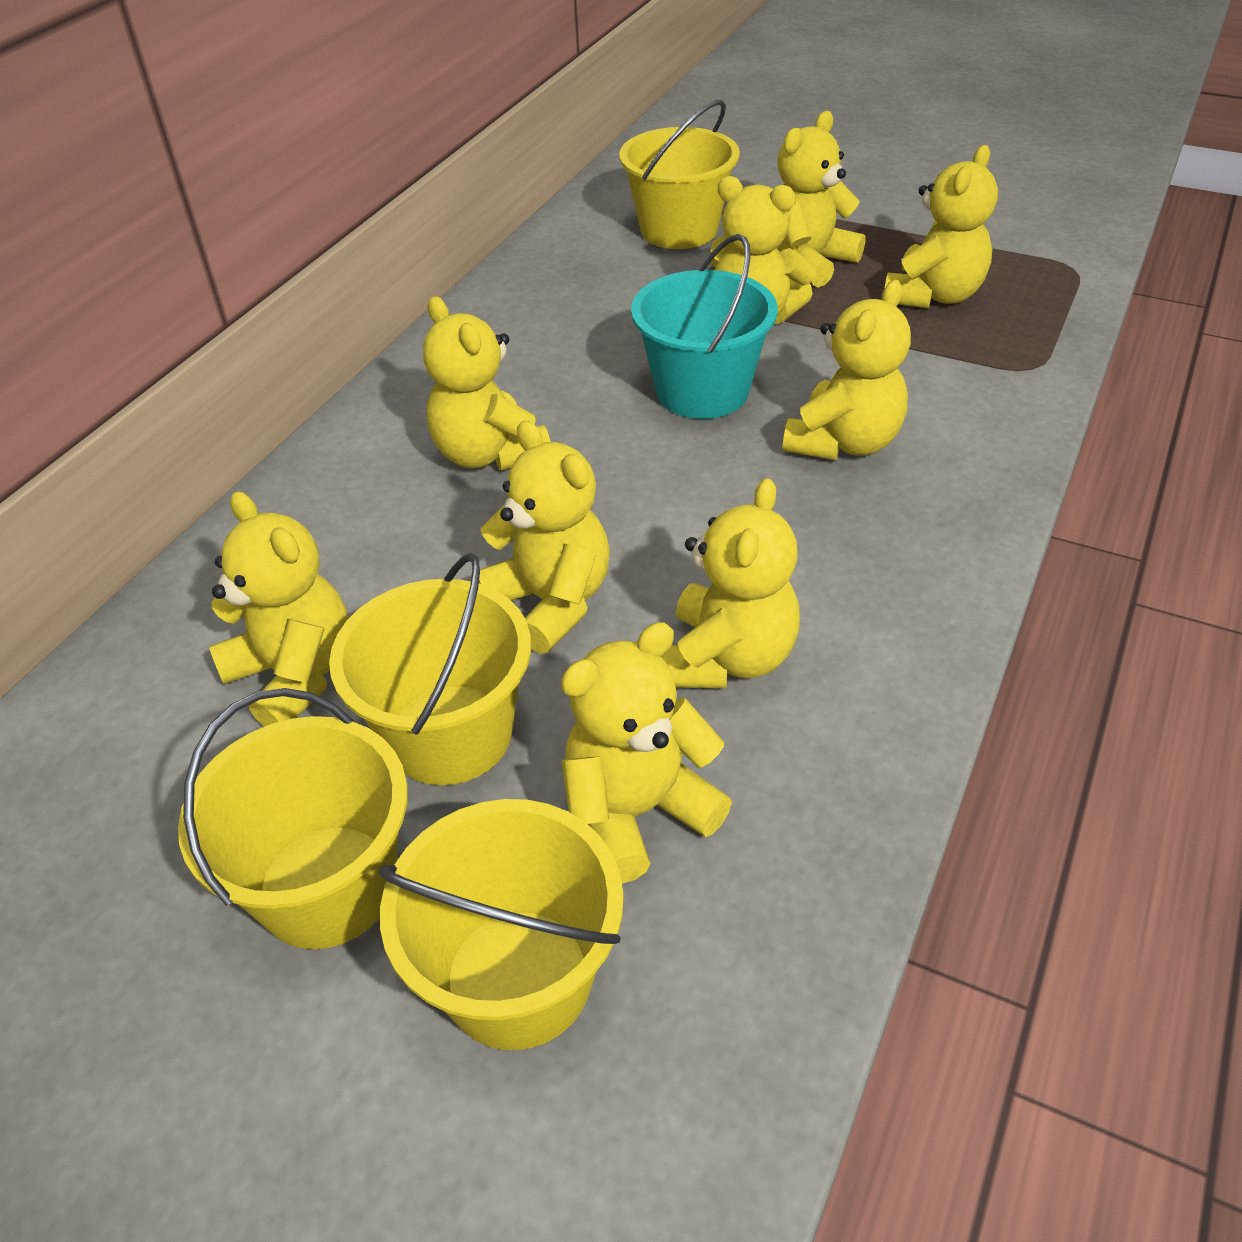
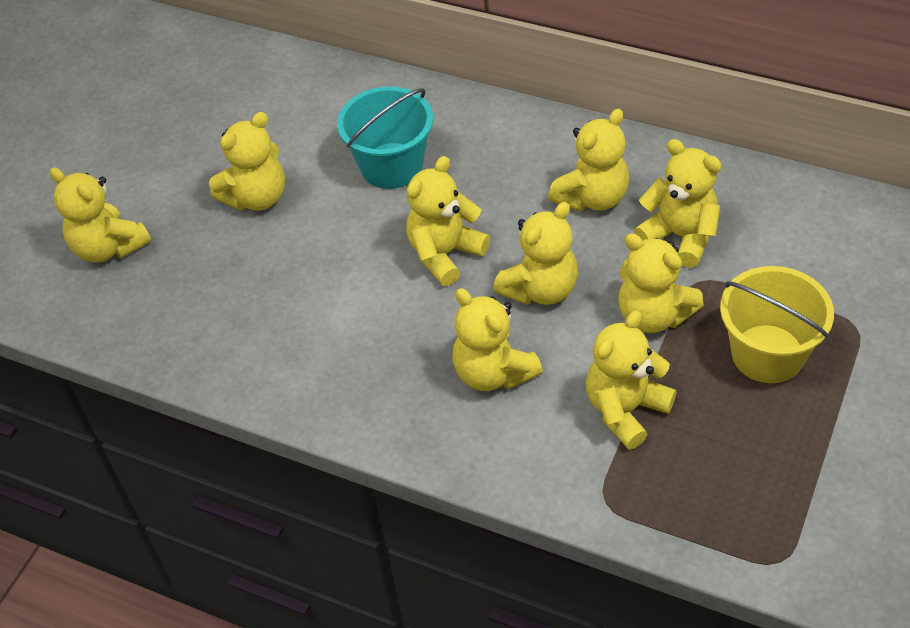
yellow bucket: 4 -> 1

